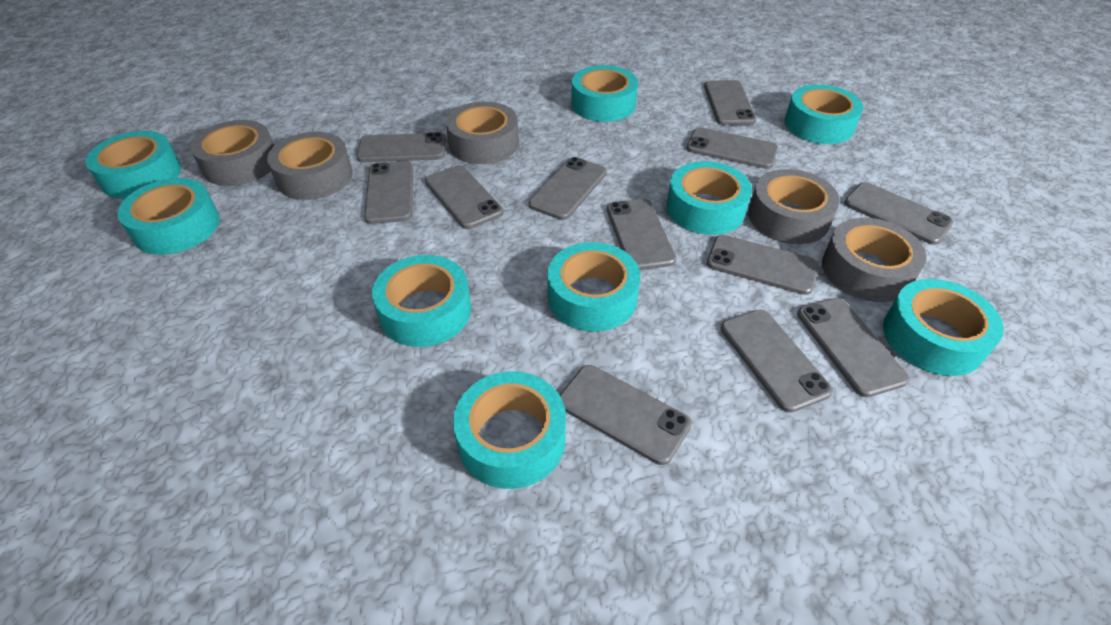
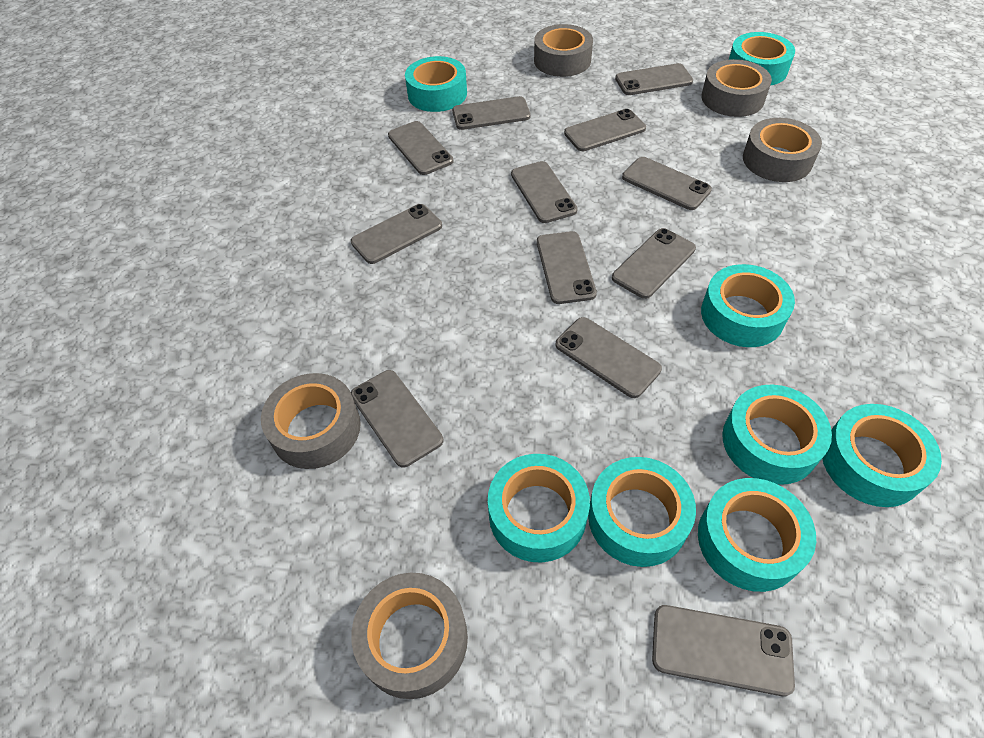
turquoise tape: 9 -> 8

